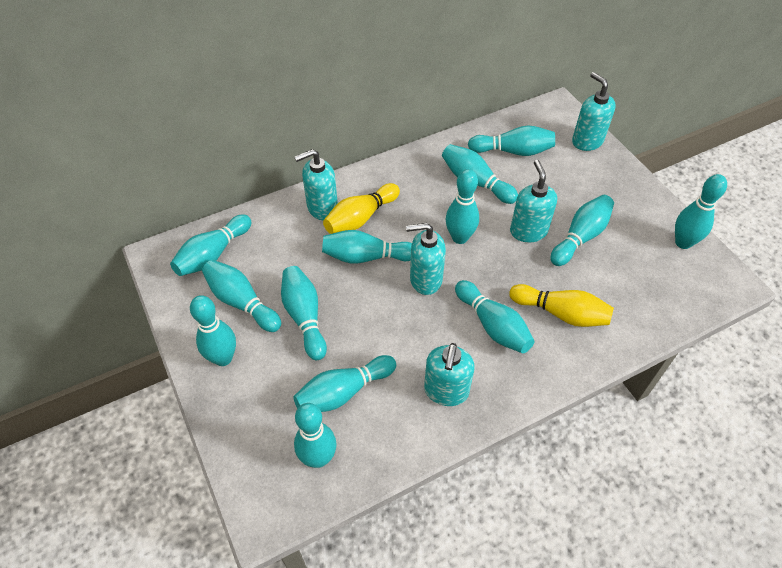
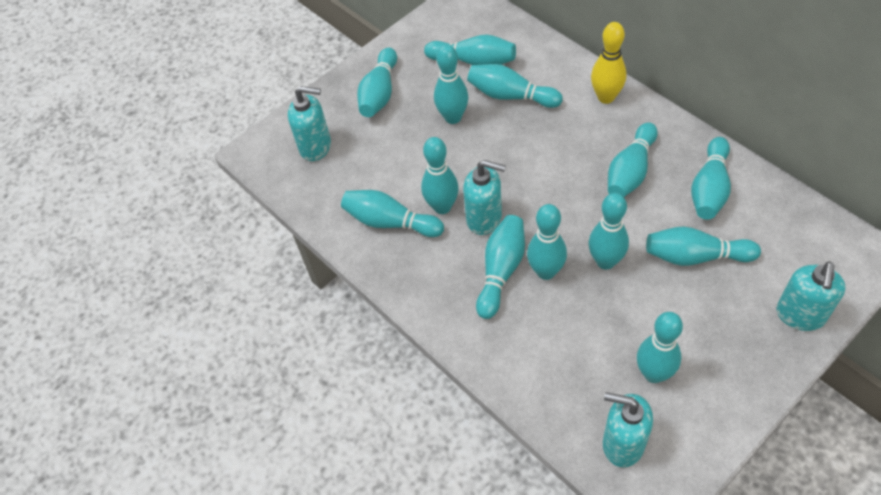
turquoise soap dispenser: 5 -> 4
yellow bowling pin: 2 -> 1

